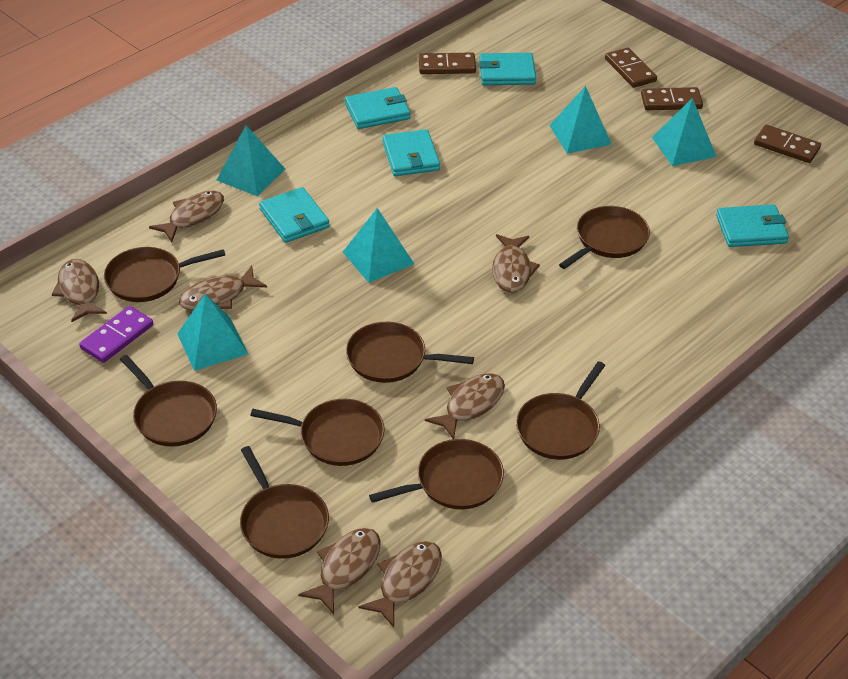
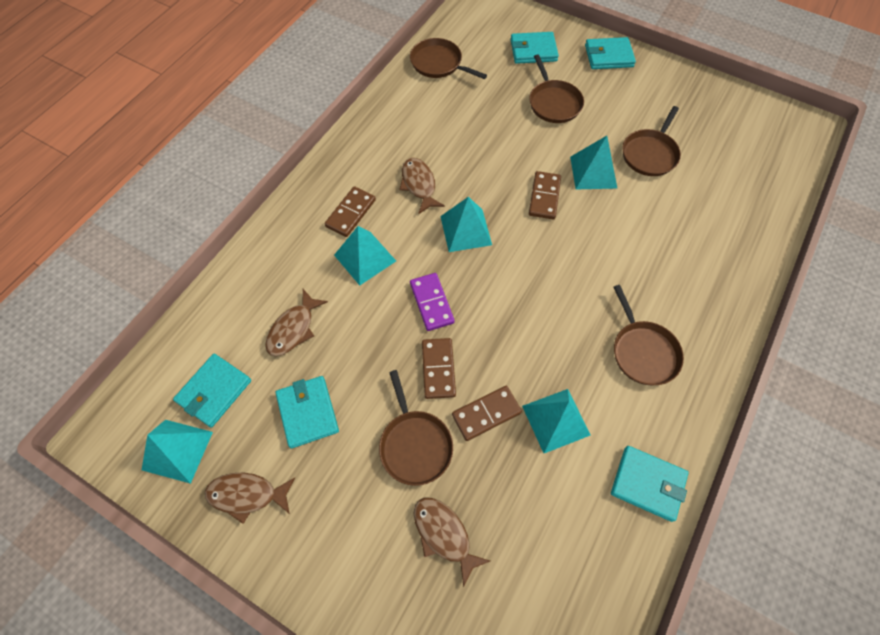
brown fish: 7 -> 4
brown pan: 8 -> 5

